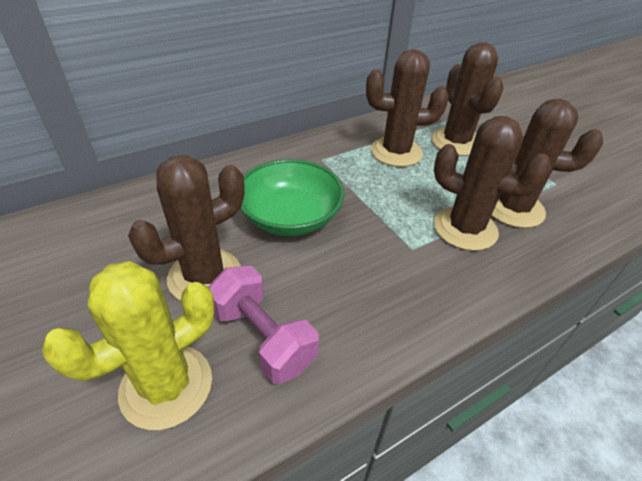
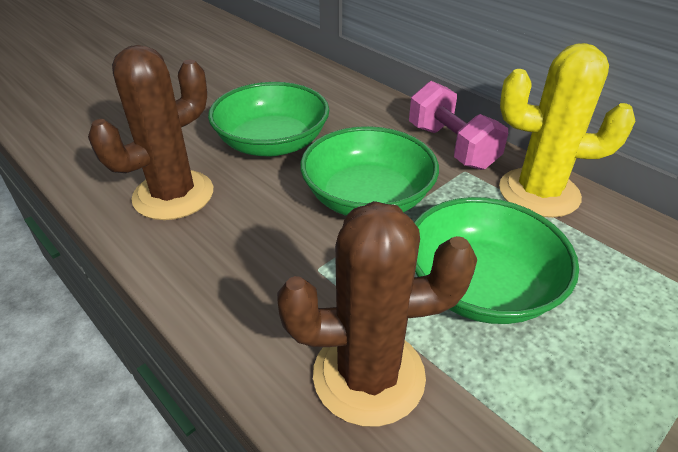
brown cactus: 5 -> 2
green bowl: 1 -> 3

